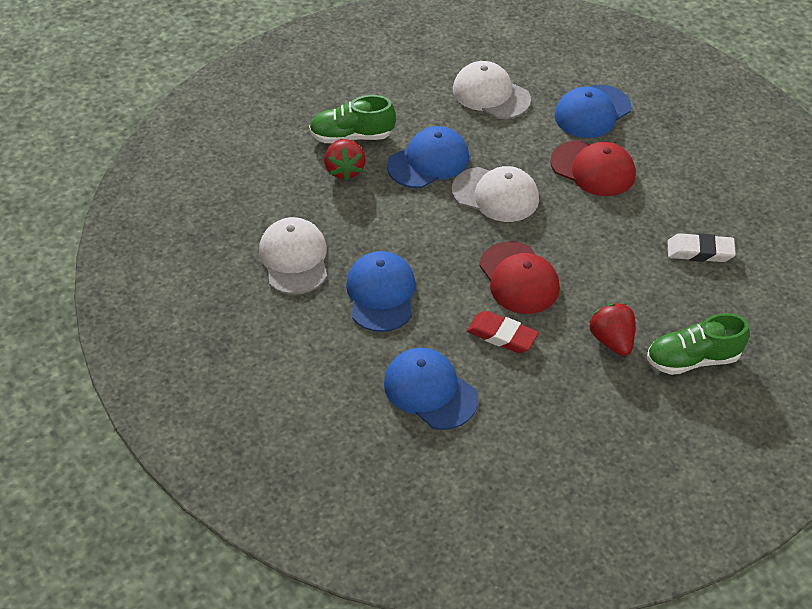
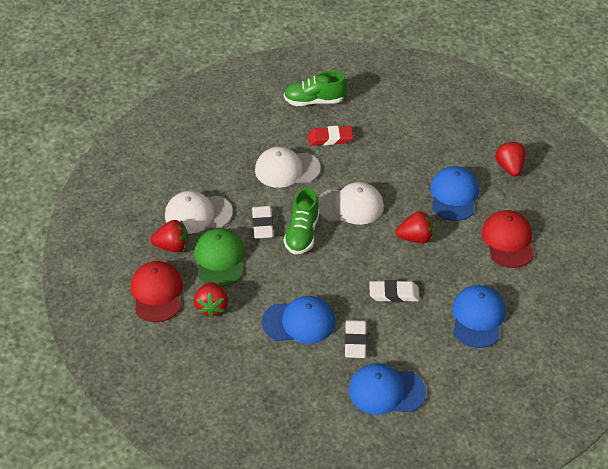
green cap: 0 -> 1
red strawberry: 2 -> 4
white eraser: 1 -> 3

